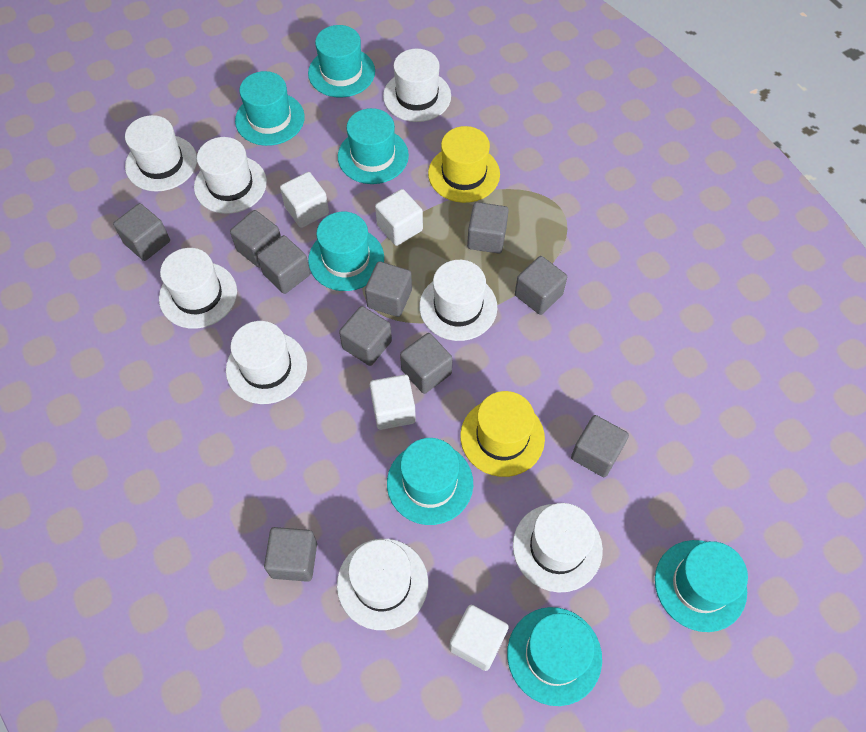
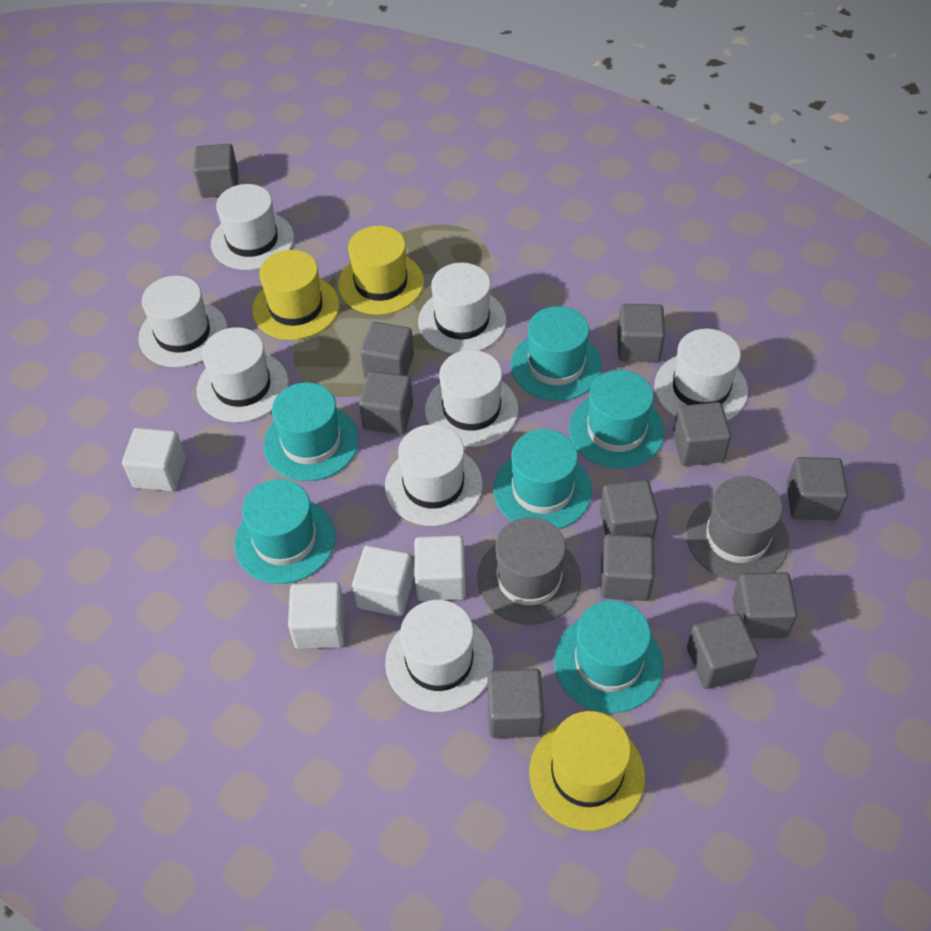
grey cube: 10 -> 11
grey hat: 0 -> 2
turquoise hat: 7 -> 6
yellow hat: 2 -> 3

